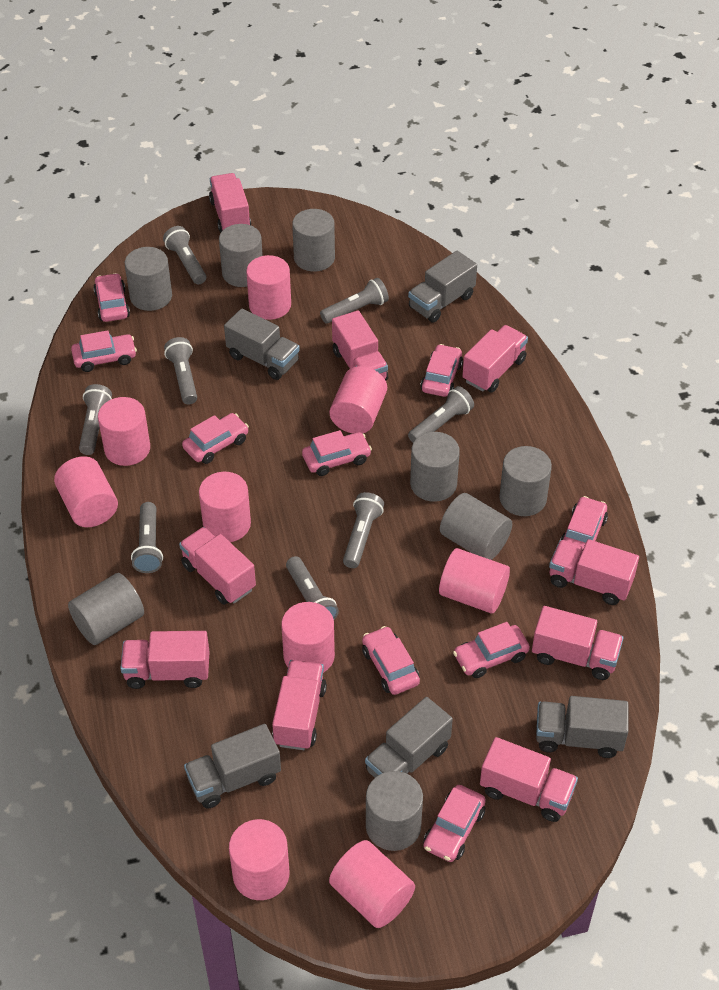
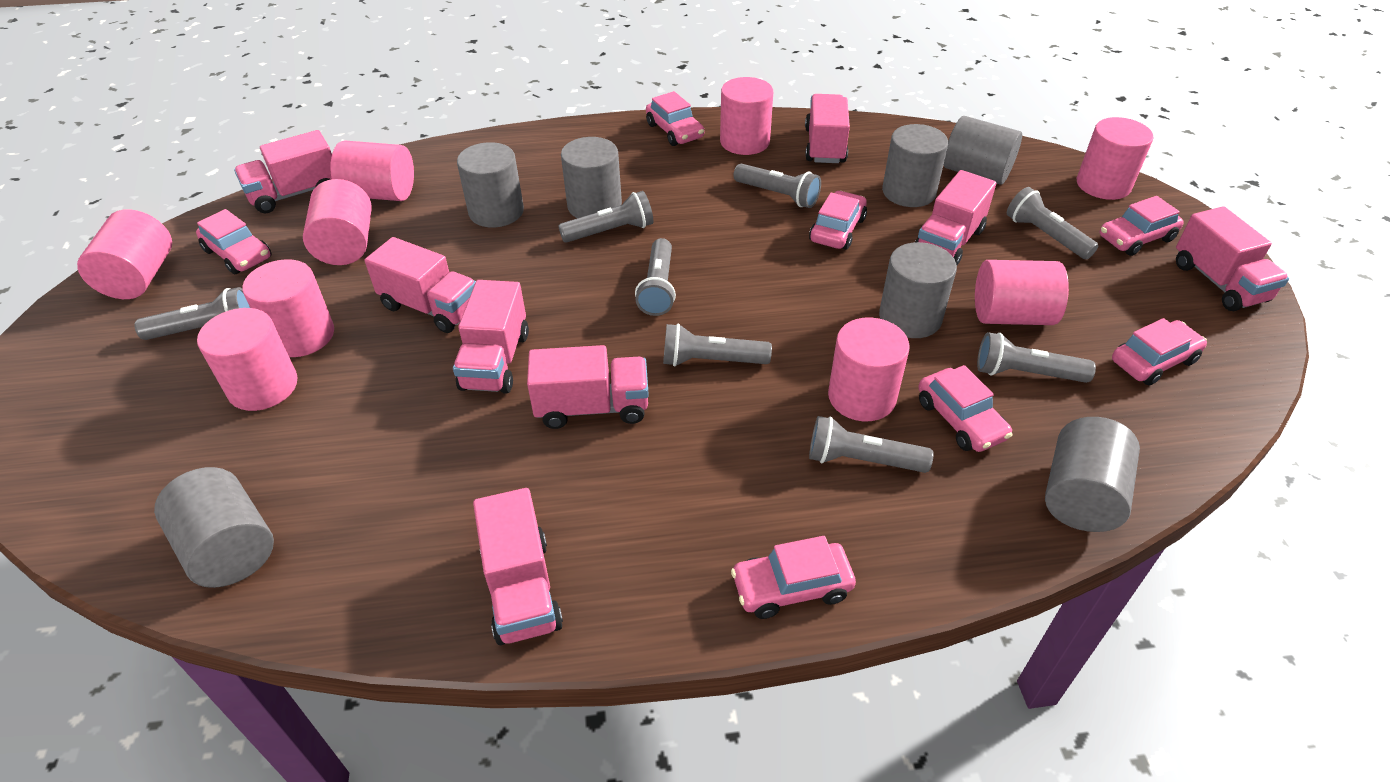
grey cylinder: 8 -> 7
grey truck: 5 -> 0
pink car: 9 -> 7
pink truck: 9 -> 8

